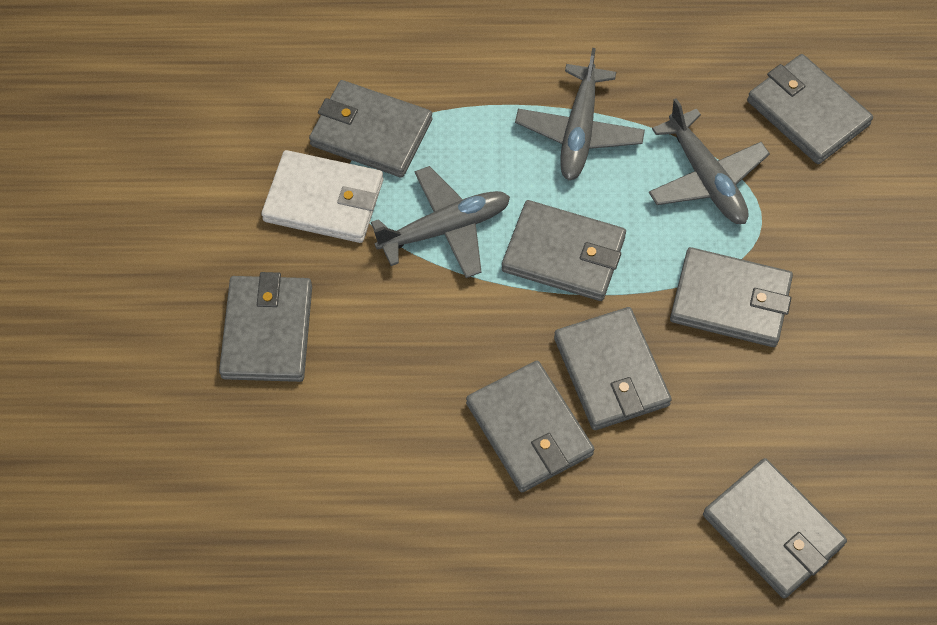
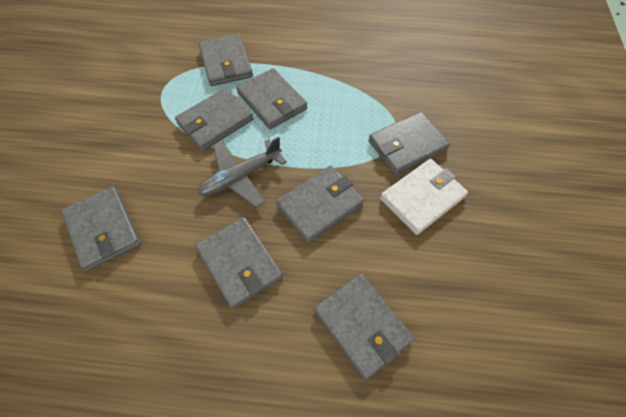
grey plane: 3 -> 1

